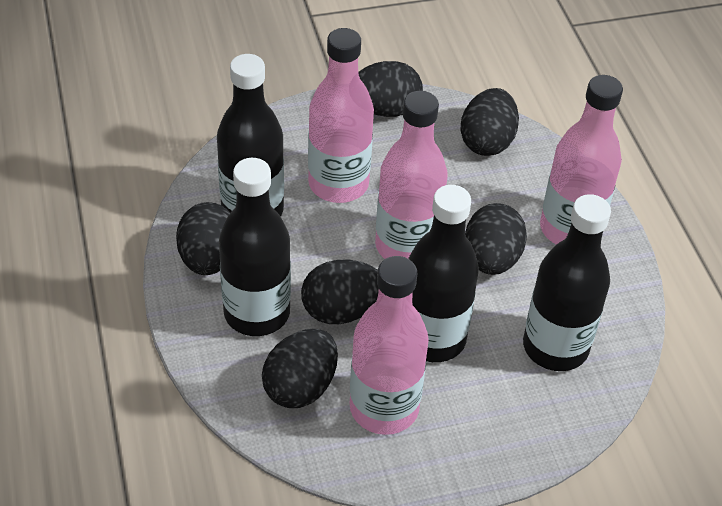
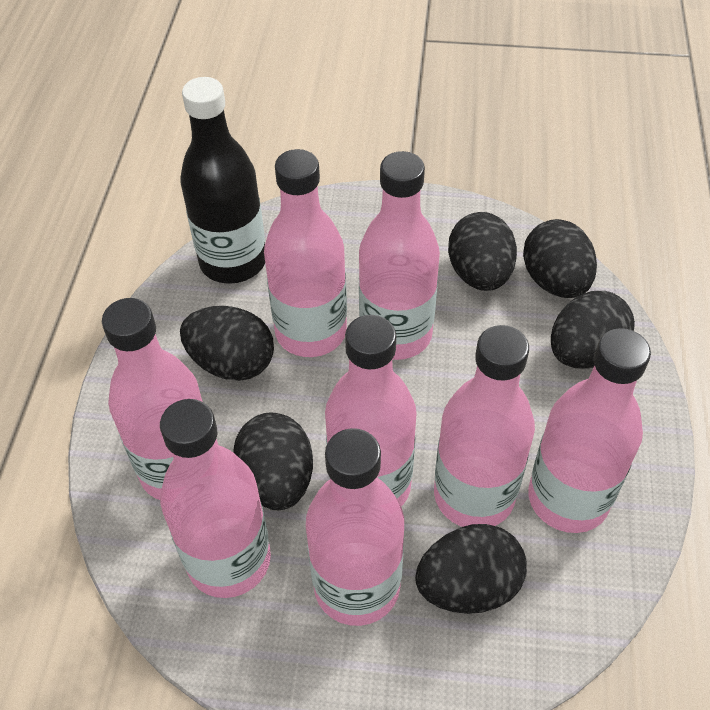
black bottle: 4 -> 1
pink bottle: 4 -> 8

